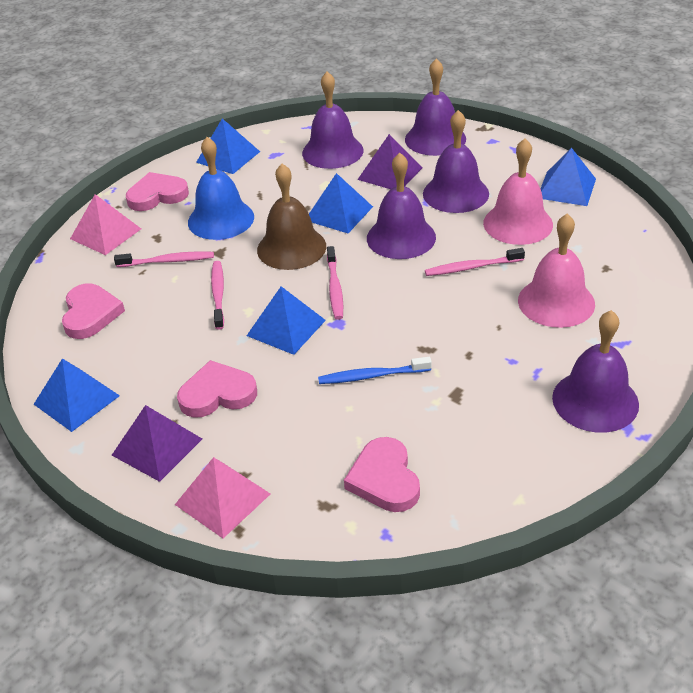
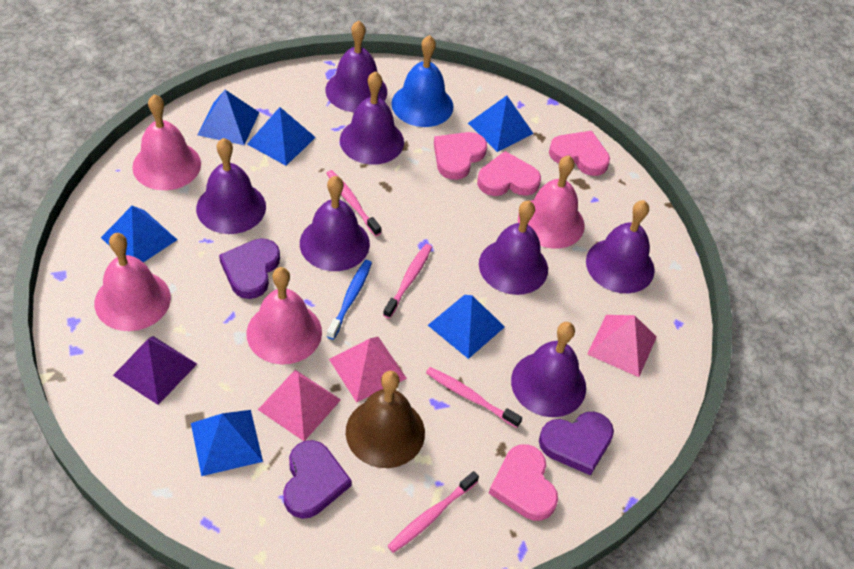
blue pyramid: 5 -> 6
pink bell: 2 -> 4
pink pyramid: 2 -> 3
purple bell: 5 -> 7
purple heart: 0 -> 3
purple pyramid: 2 -> 1

